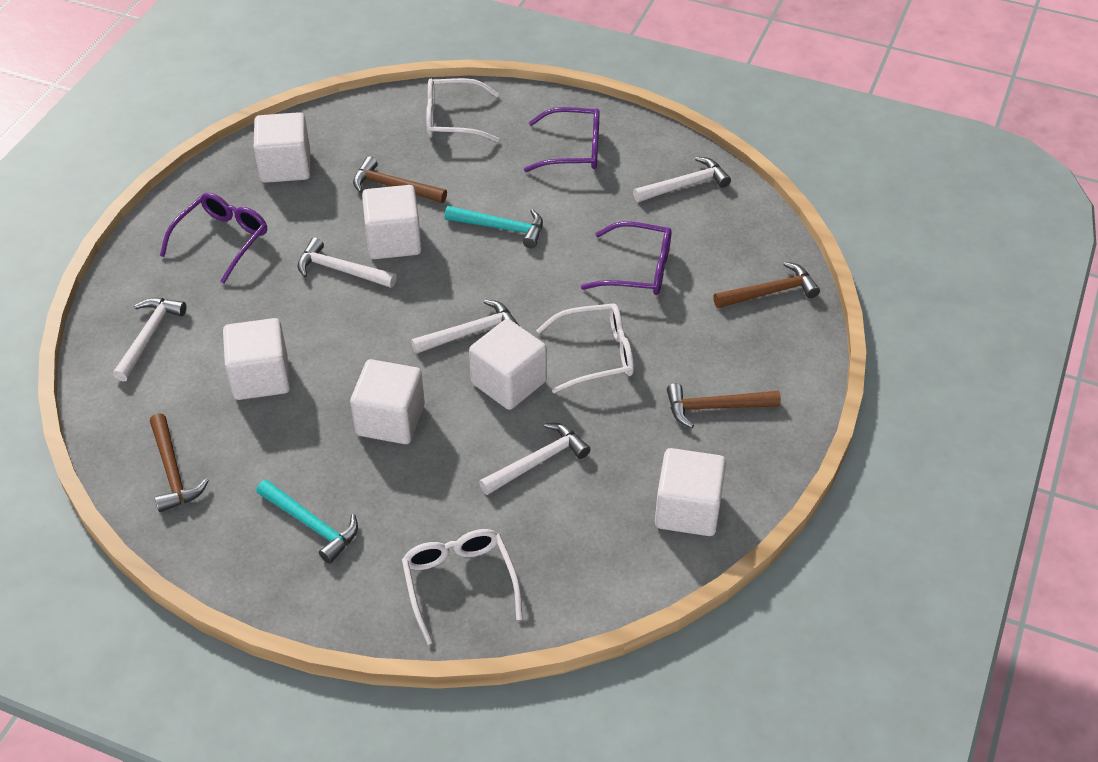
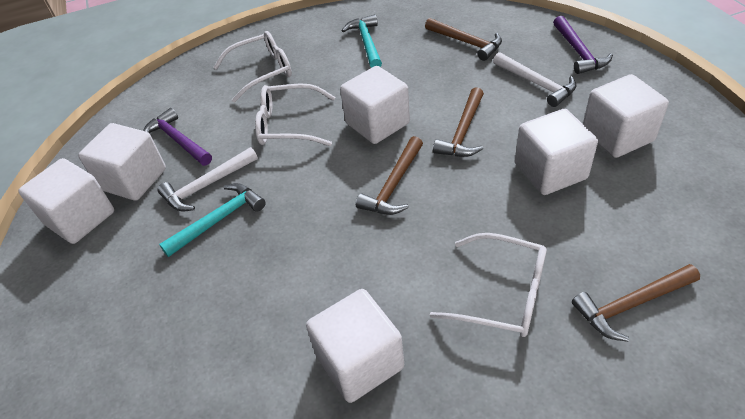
purple glasses: 3 -> 0
purple hammer: 0 -> 2
white hammer: 5 -> 2

